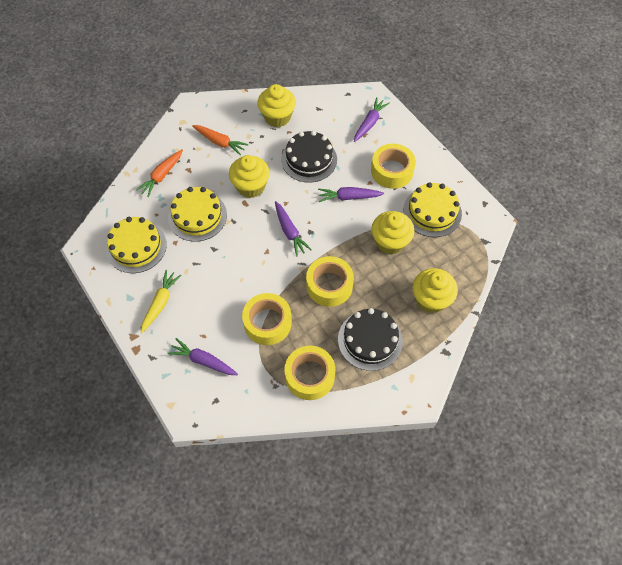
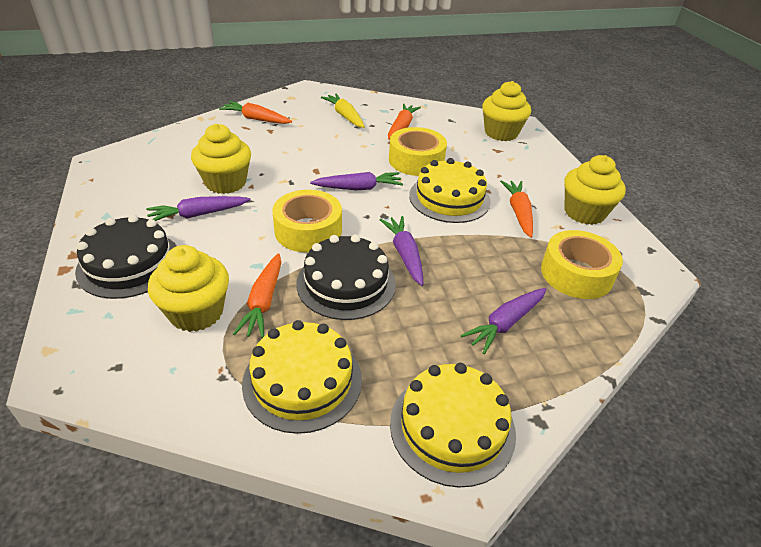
orange carrot: 2 -> 4
yellow tape: 4 -> 3

